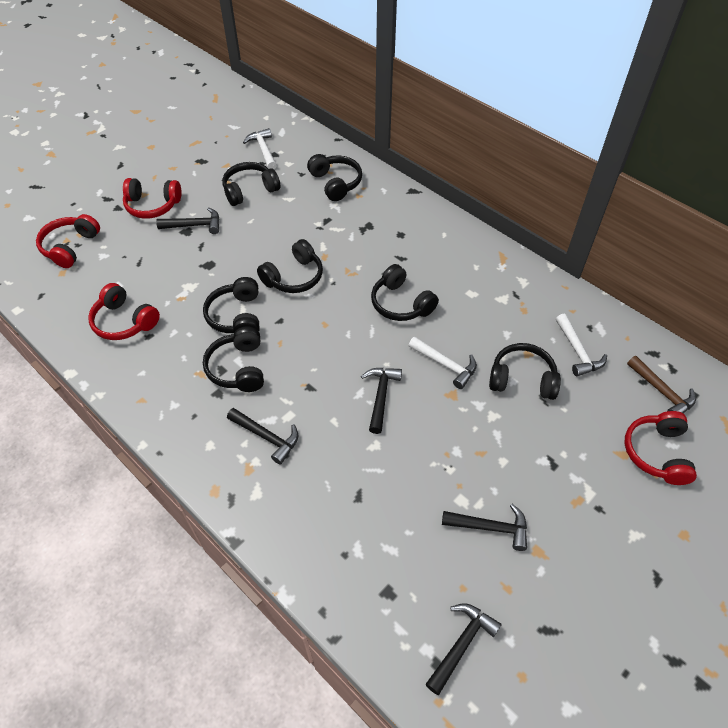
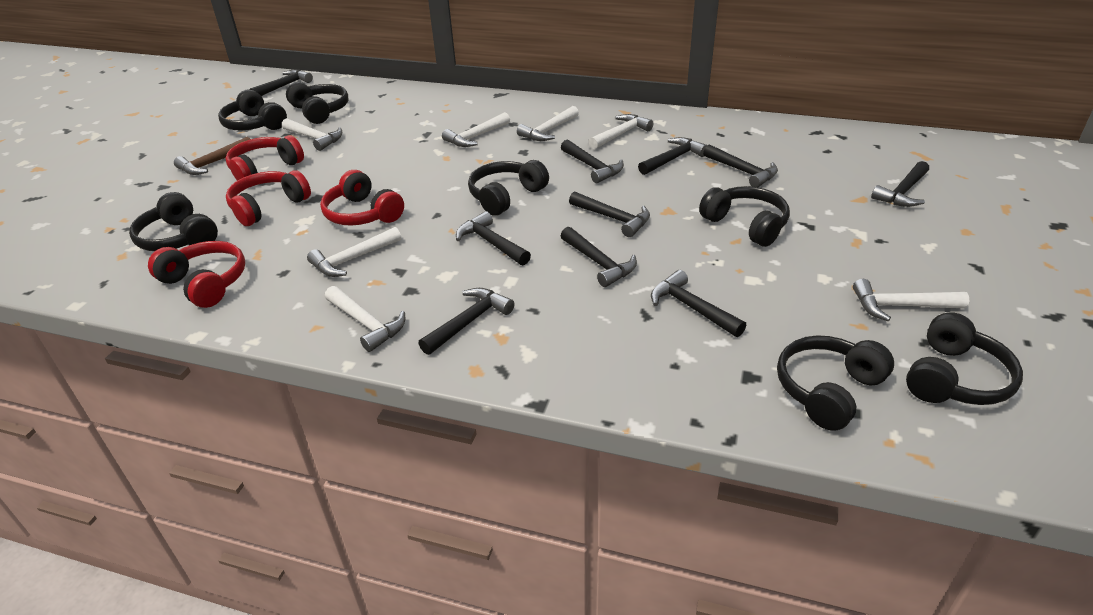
black hammer: 5 -> 10
white hammer: 3 -> 7

